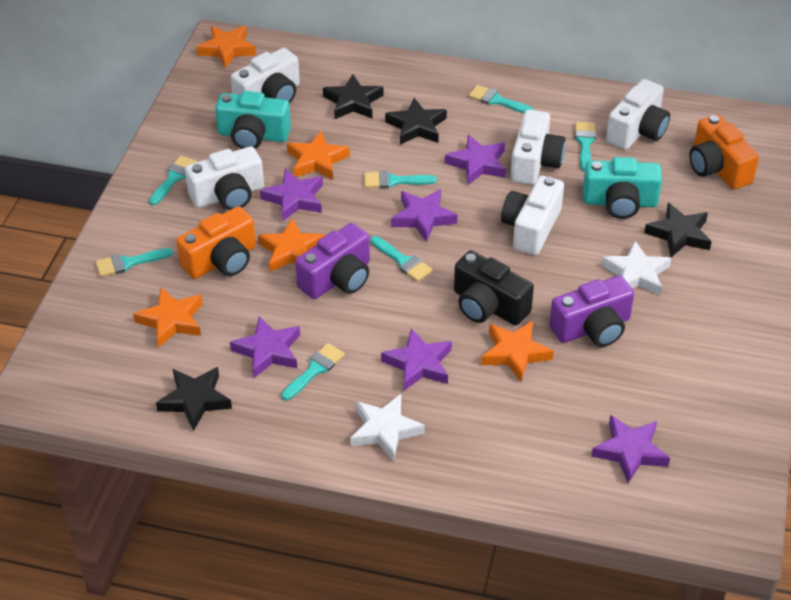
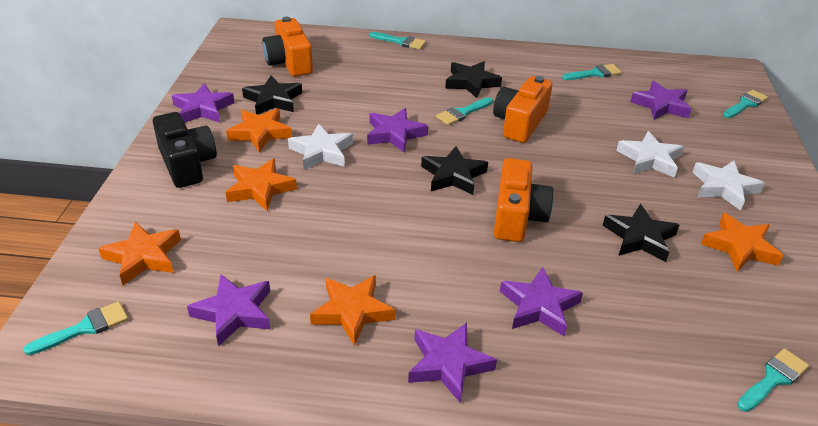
orange camera: 2 -> 3
purple camera: 2 -> 0
turquoise brush: 7 -> 6
turquoise camera: 2 -> 0
white camera: 5 -> 0
white star: 2 -> 3

